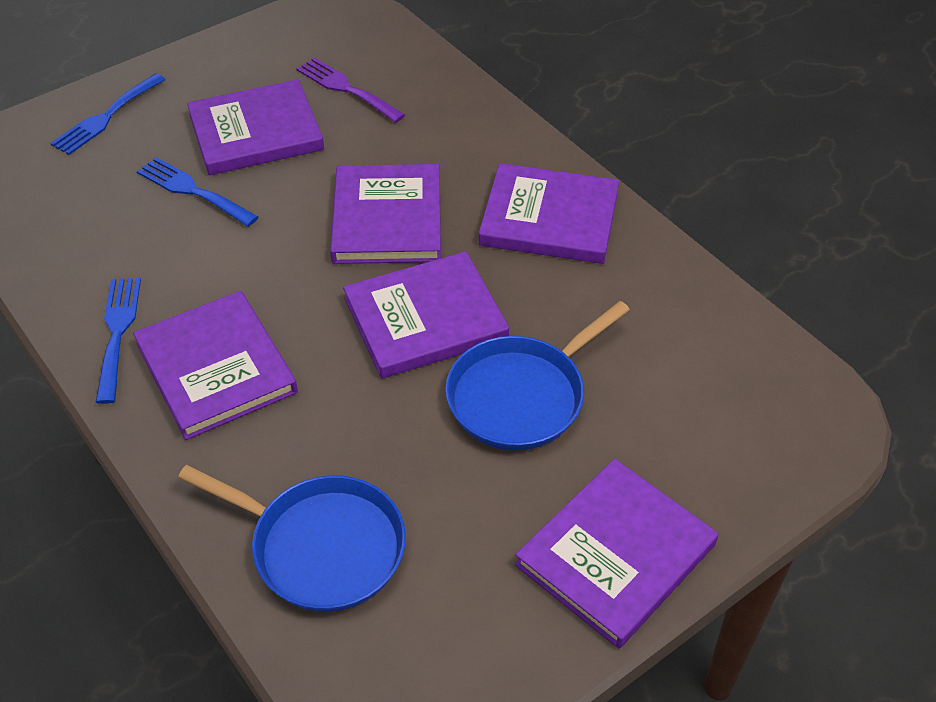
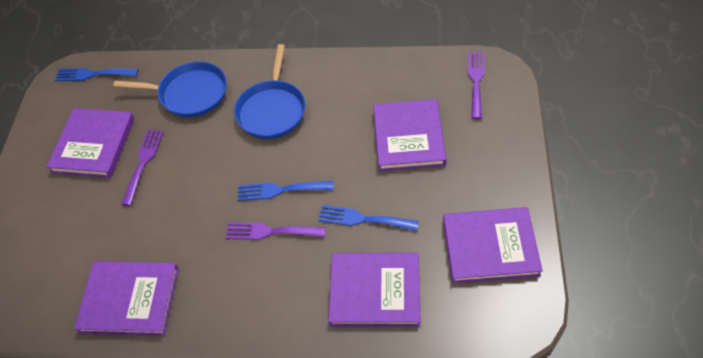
purple book: 6 -> 5
purple fork: 1 -> 3

